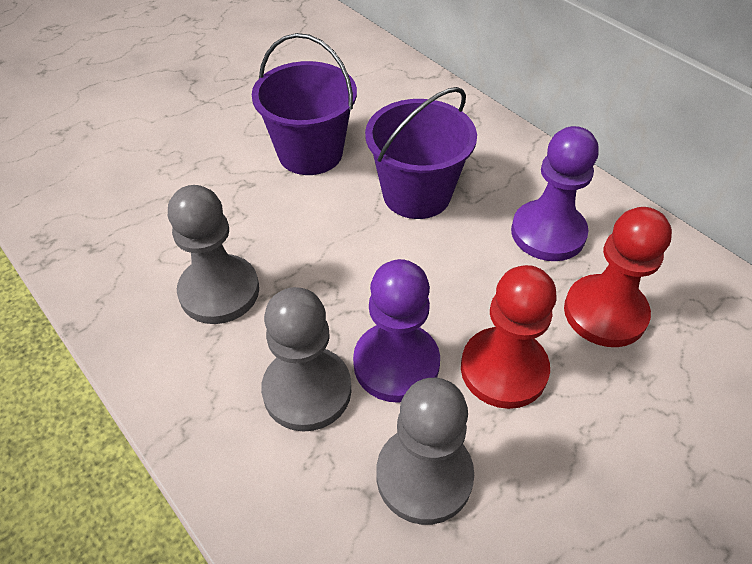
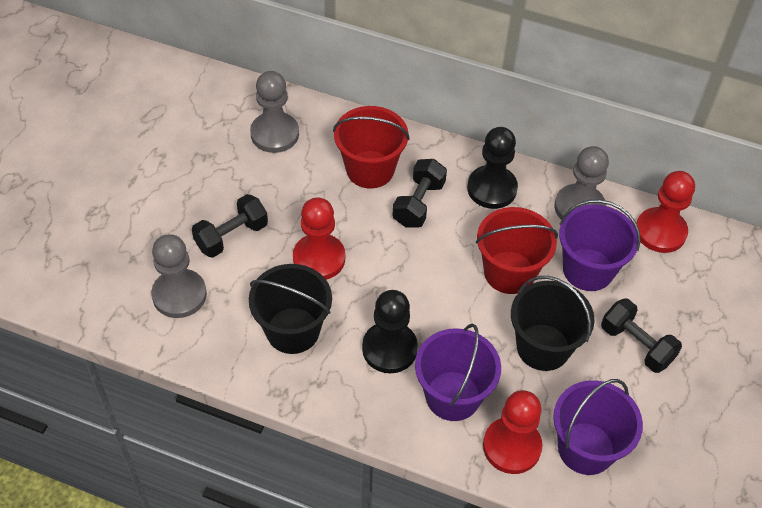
black bucket: 0 -> 2
black dumbbell: 0 -> 3
black pawn: 0 -> 2
purple bucket: 2 -> 3
purple pawn: 2 -> 0
red bucket: 0 -> 2
red pawn: 2 -> 3

